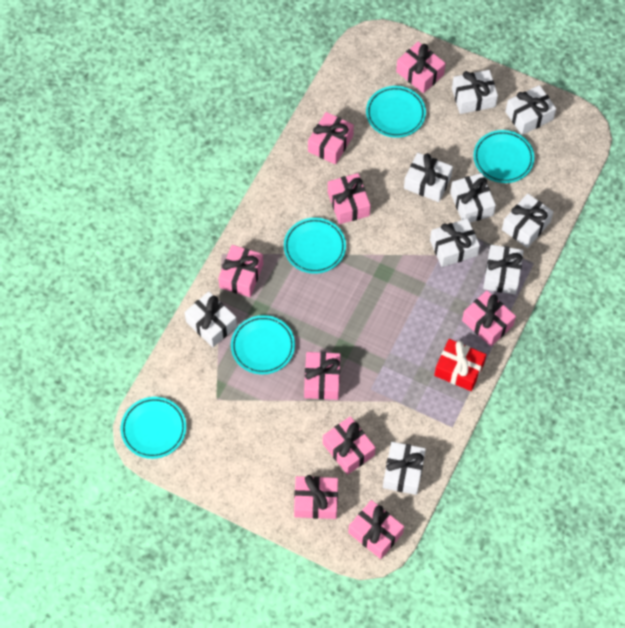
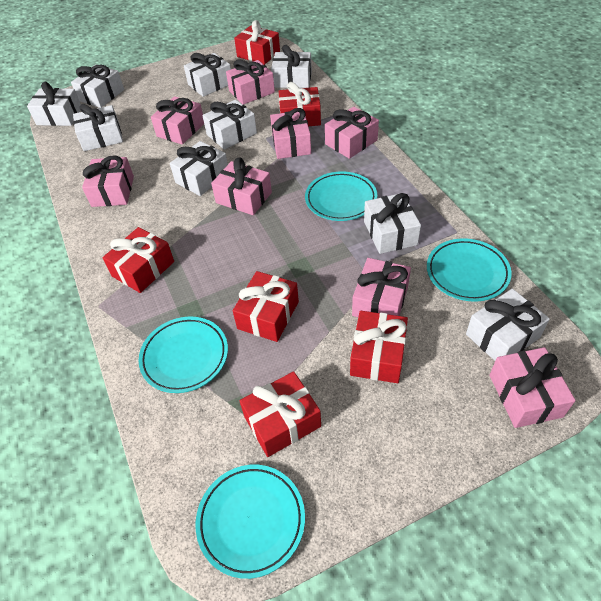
pink gift: 9 -> 8
red gift: 1 -> 6
turquoise plate: 5 -> 4

